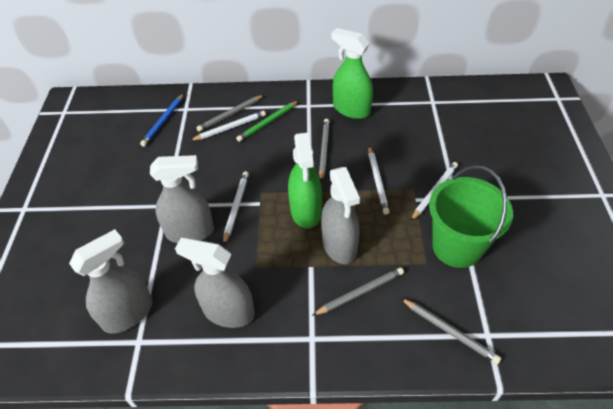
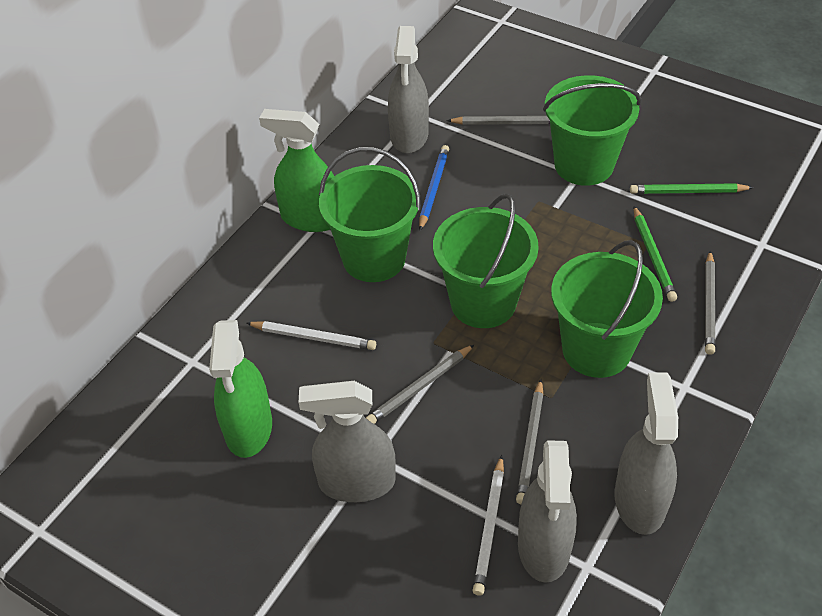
green bucket: 1 -> 4
green pencil: 1 -> 2
white pencil: 4 -> 2

